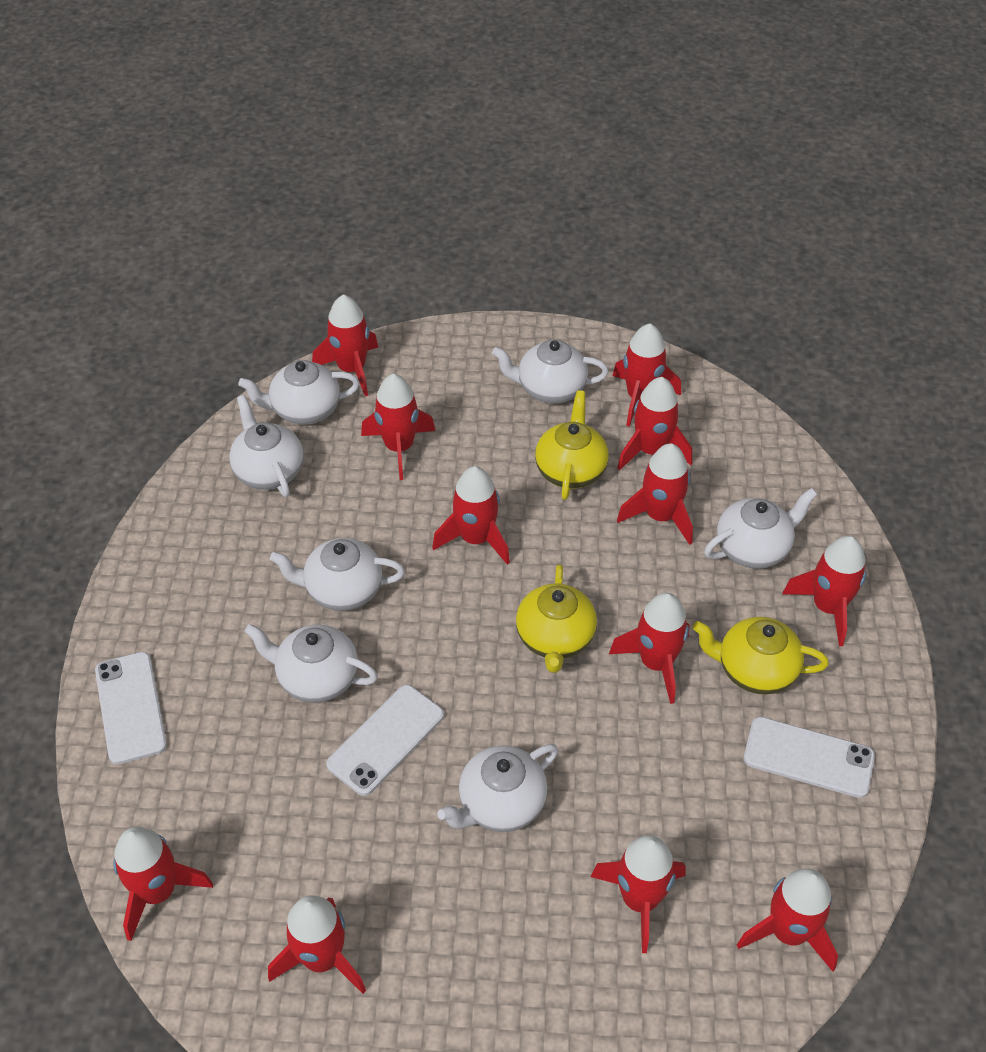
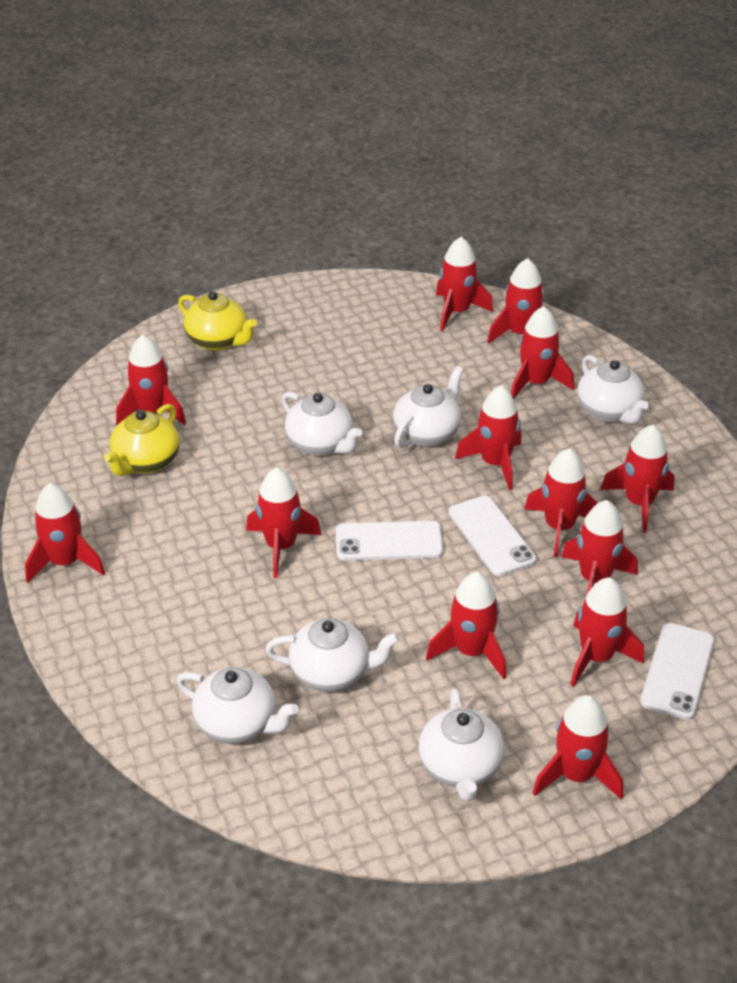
red rocket: 12 -> 13
white teapot: 7 -> 6
yellow teapot: 3 -> 2

